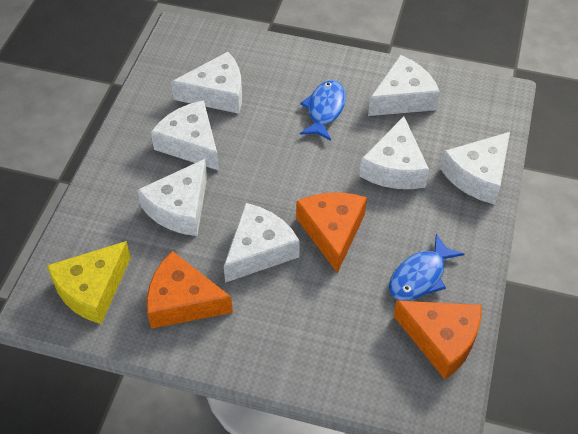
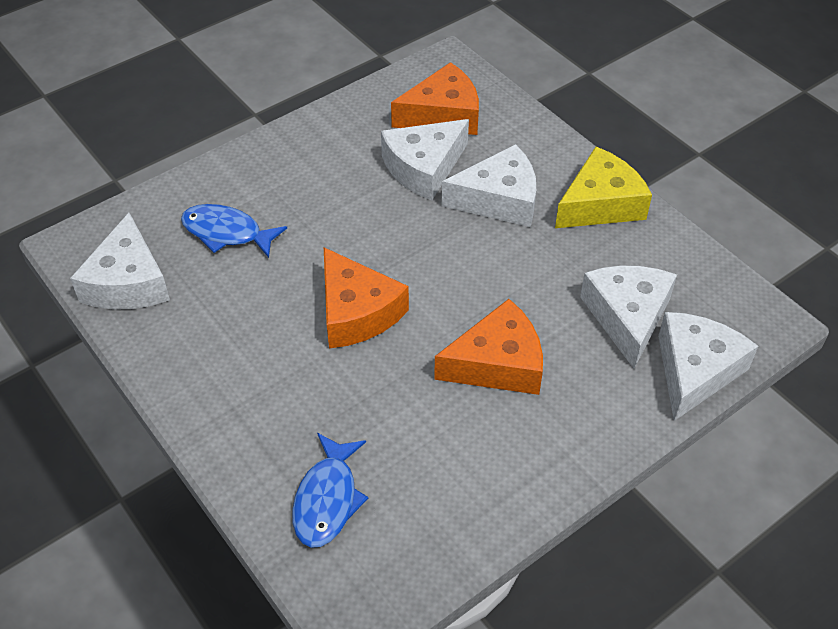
white cheese: 7 -> 5

